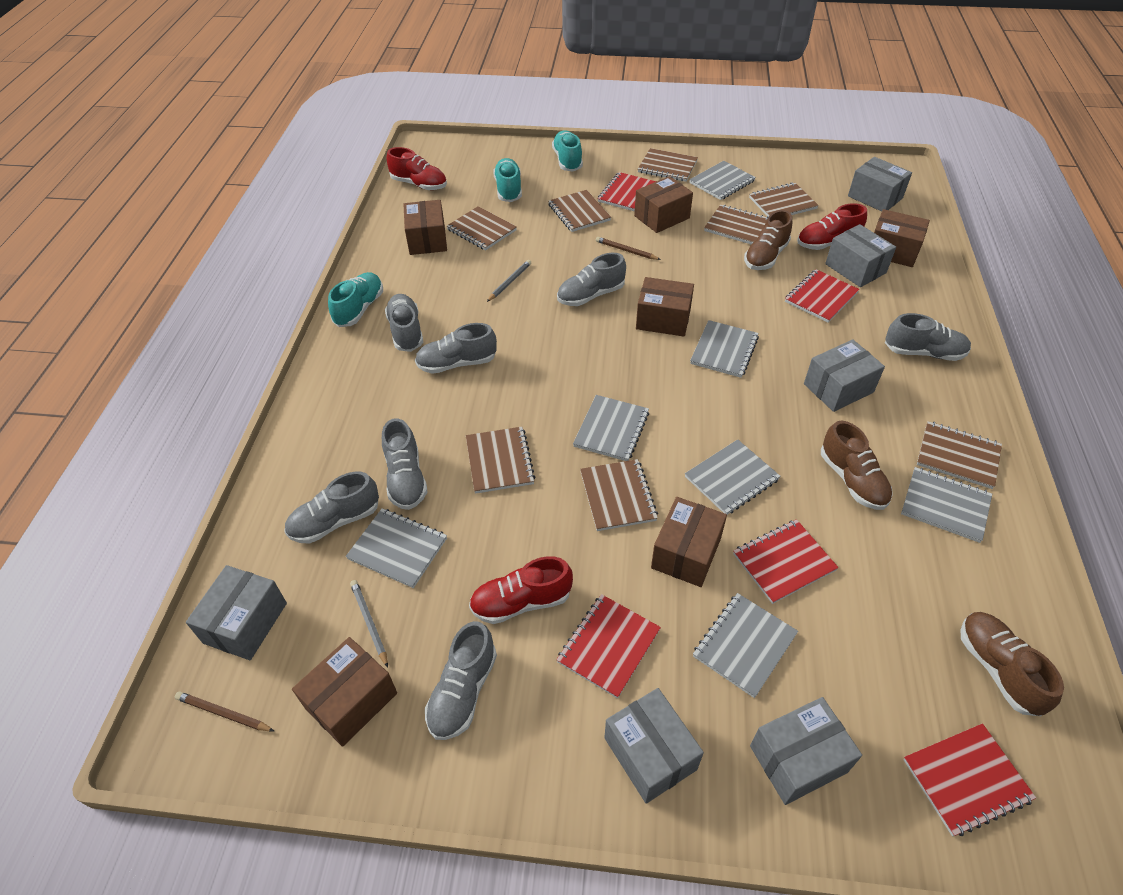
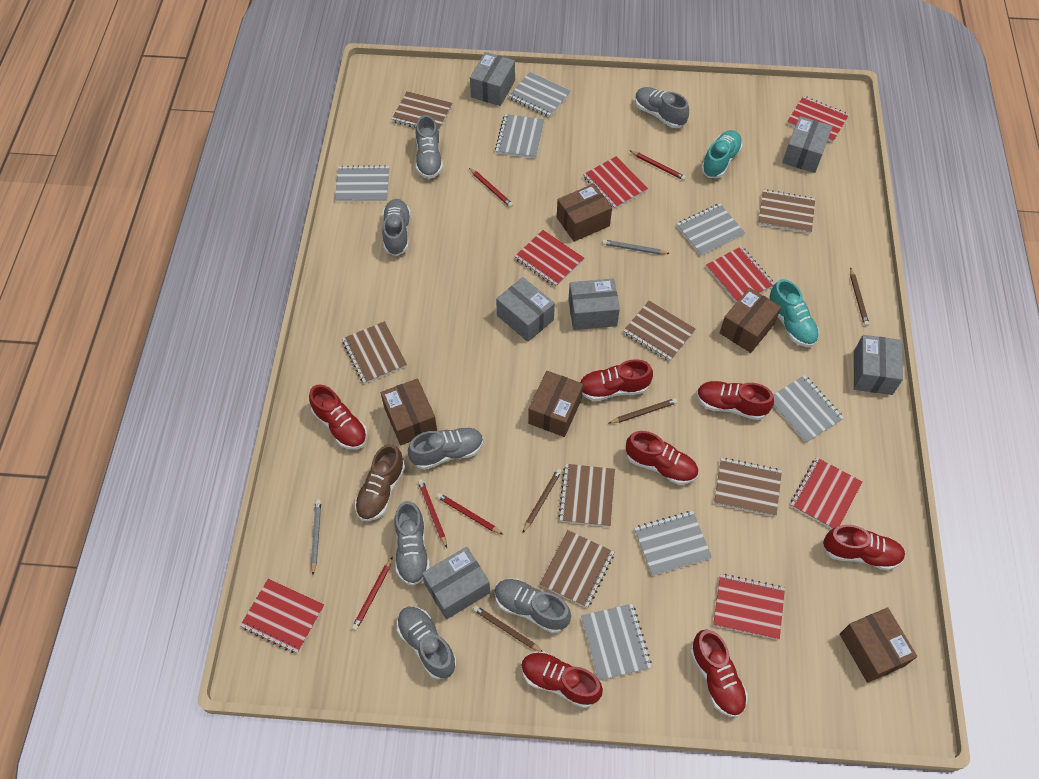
brown box: 6 -> 5
brown notebook: 8 -> 7
brown pencil: 2 -> 4
brown shoe: 3 -> 1
red notebook: 5 -> 7
red pencil: 0 -> 5
red shoe: 3 -> 7
turquoise shoe: 3 -> 2

